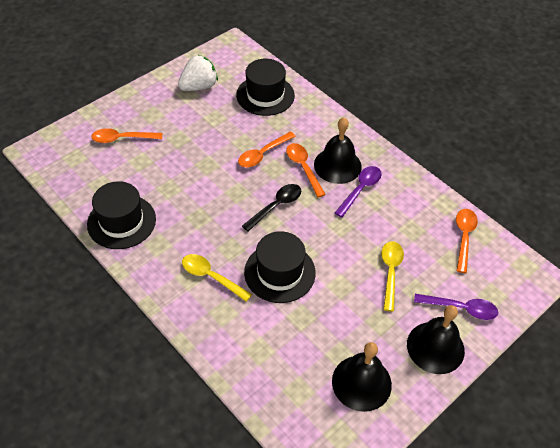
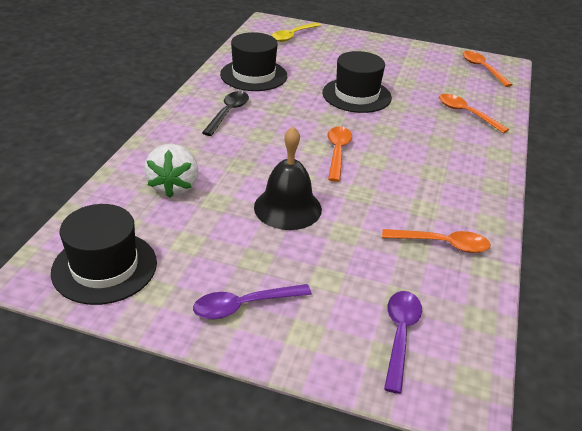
black bell: 3 -> 1
yellow spoon: 2 -> 1

